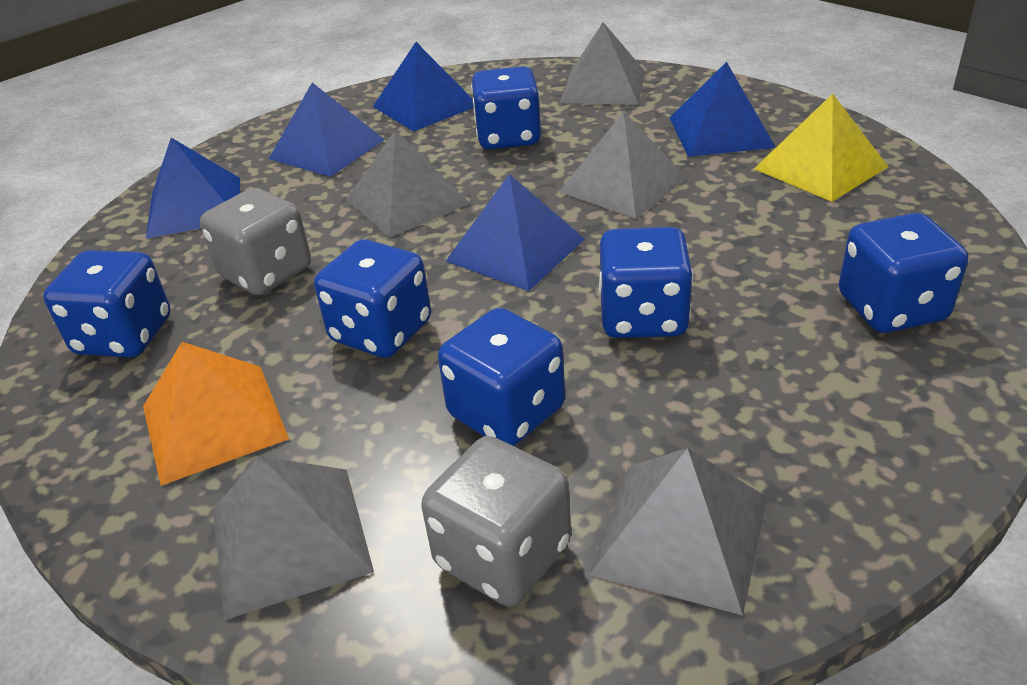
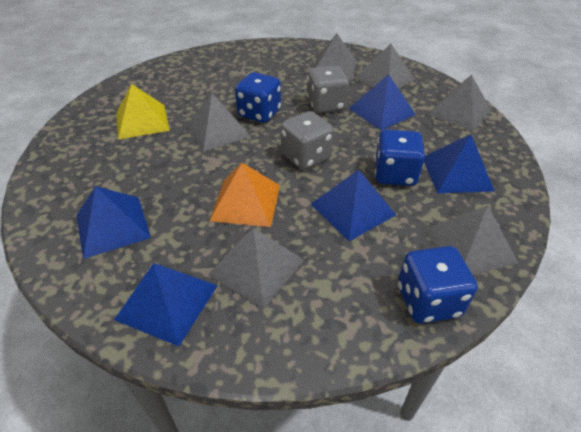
blue dice: 6 -> 3
grey pyramid: 5 -> 6

